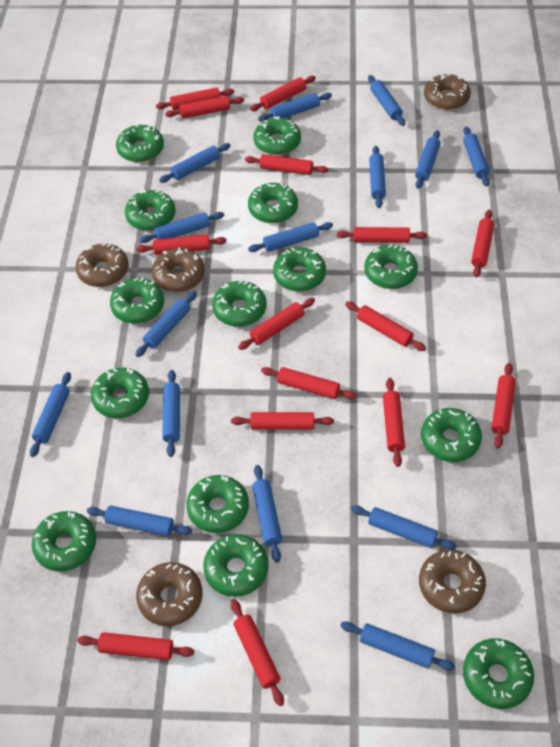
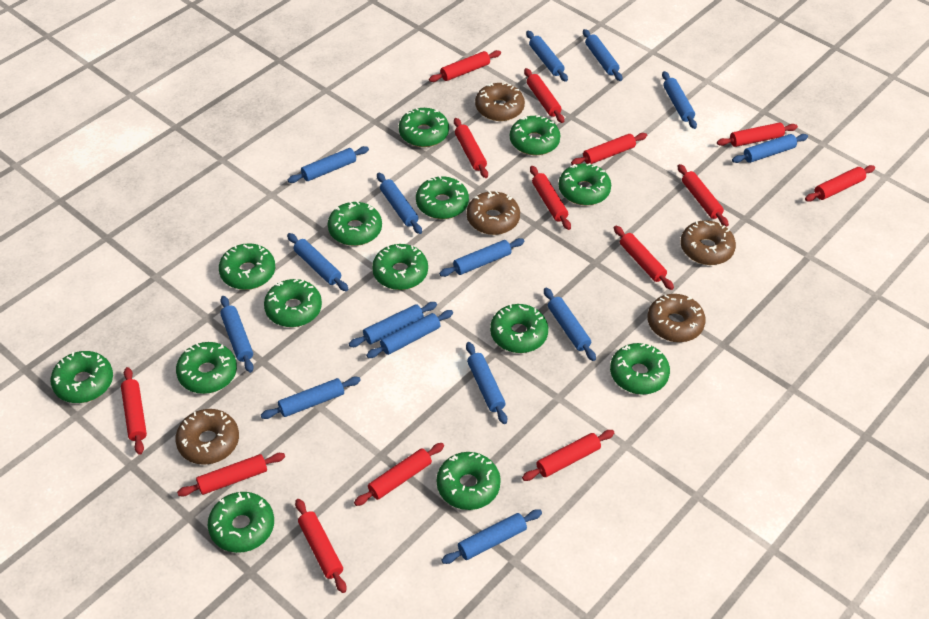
red rolling pin: 15 -> 14

